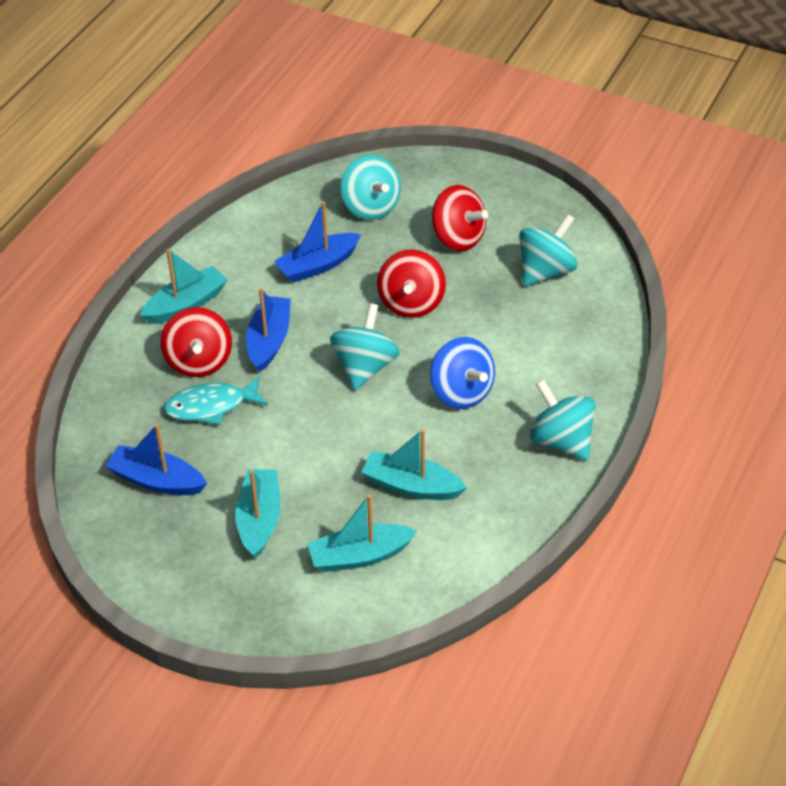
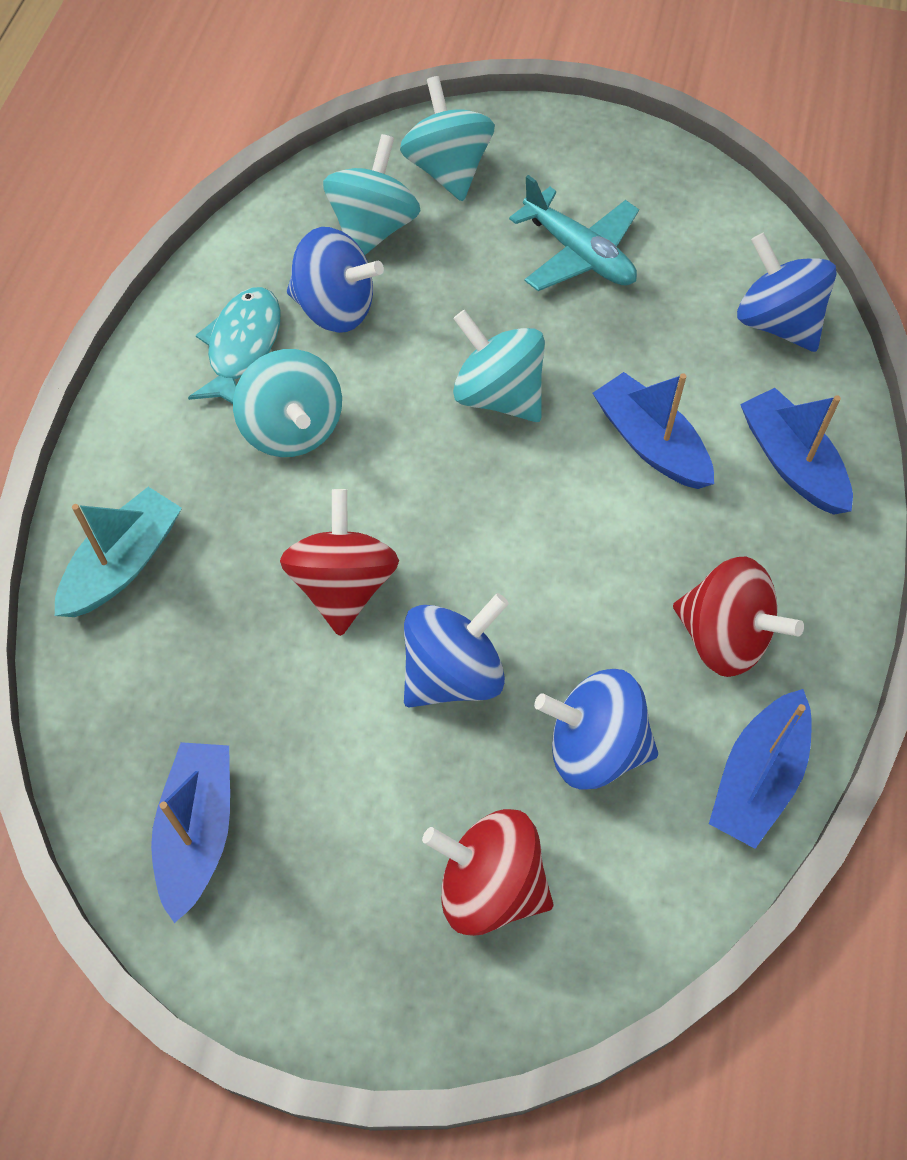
blue boat: 3 -> 4
blue spinning top: 1 -> 4
turquoise boat: 4 -> 1
turquoise plane: 0 -> 1

